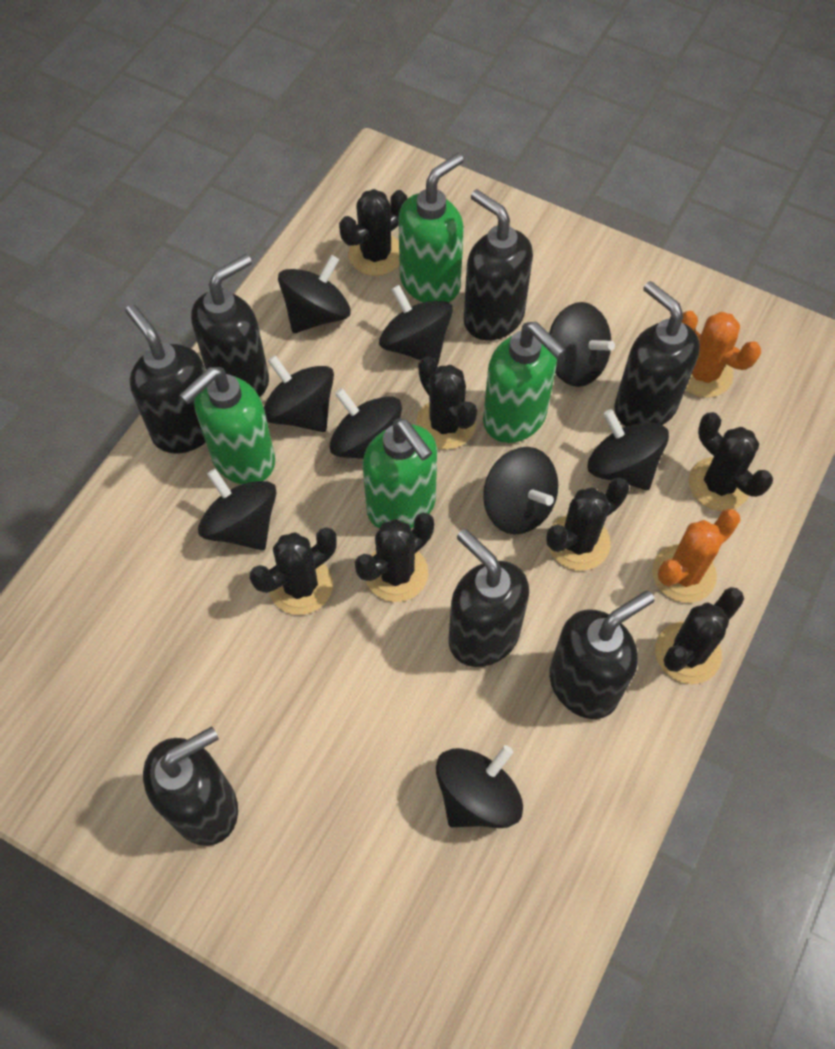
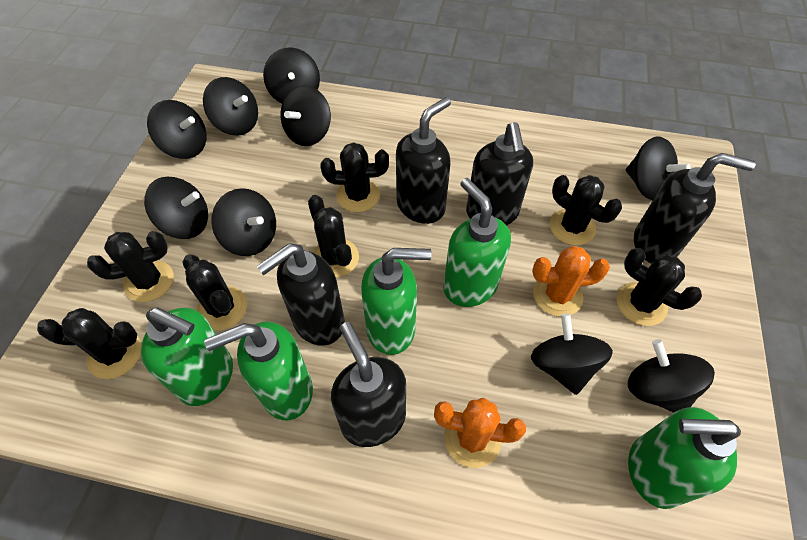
black soap dispenser: 7 -> 5
green soap dispenser: 4 -> 5

